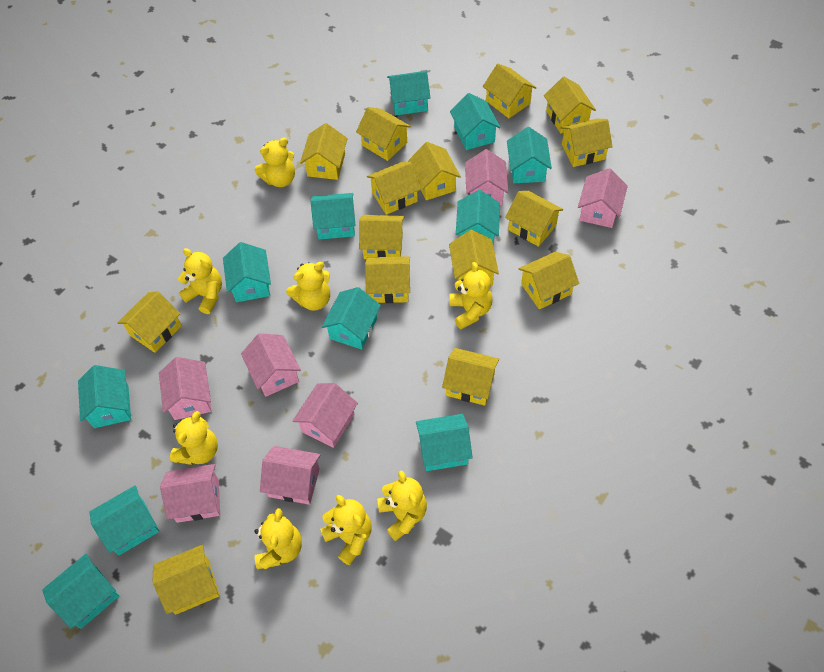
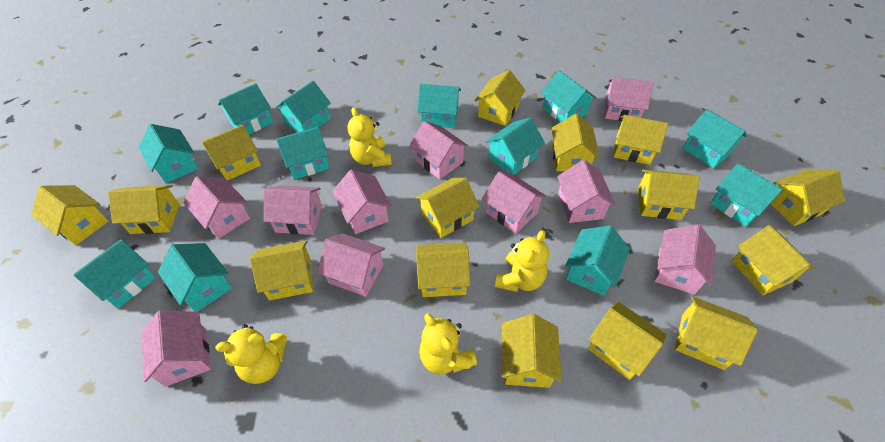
pink house: 7 -> 10
turquoise house: 11 -> 12
yellow teddy bear: 8 -> 4

